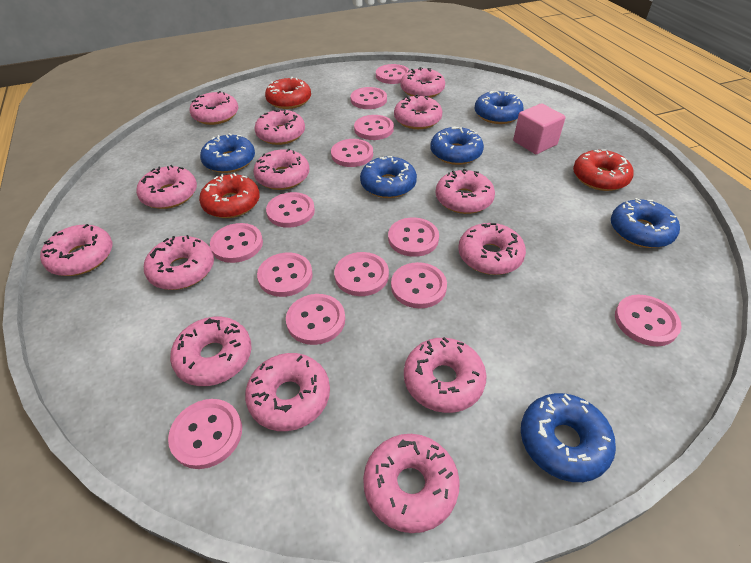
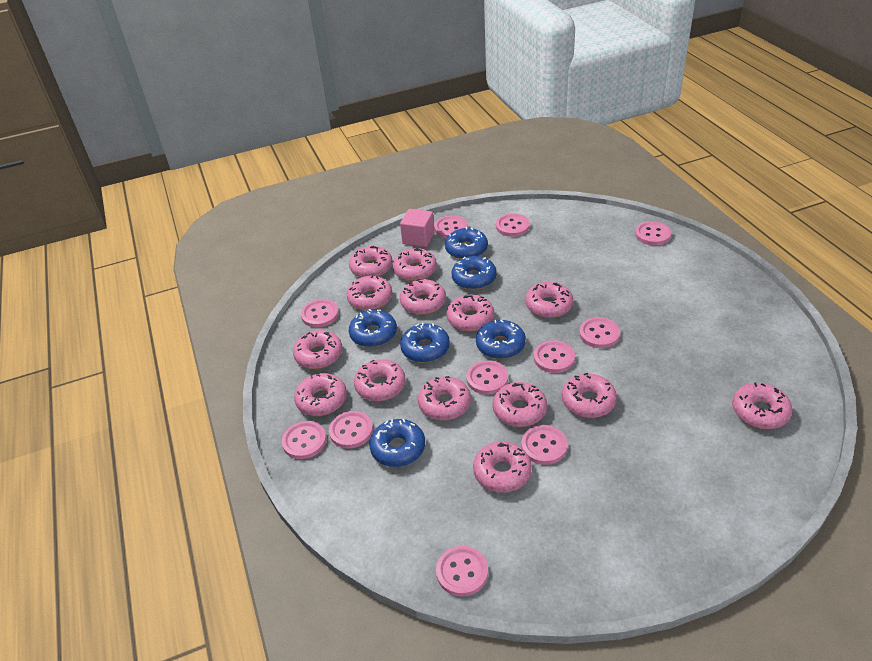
pink button: 13 -> 11
red donut: 3 -> 0

